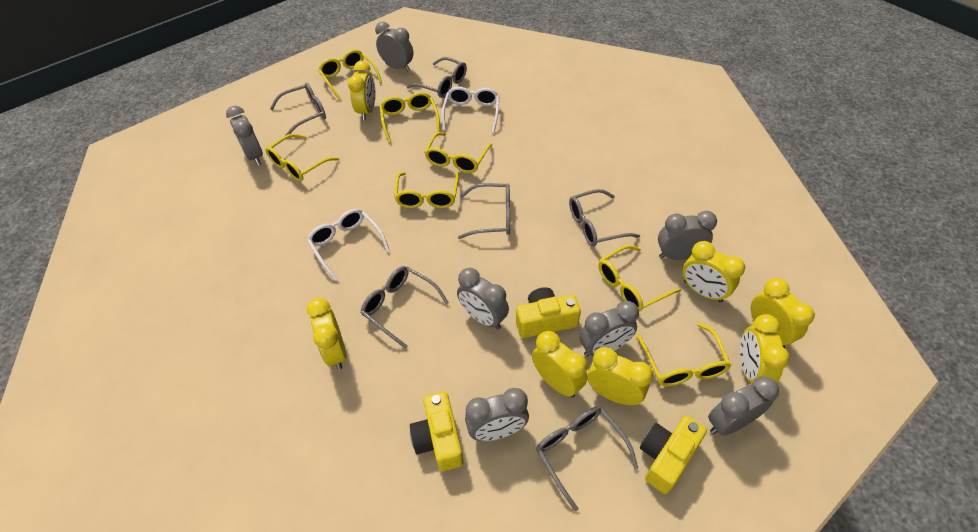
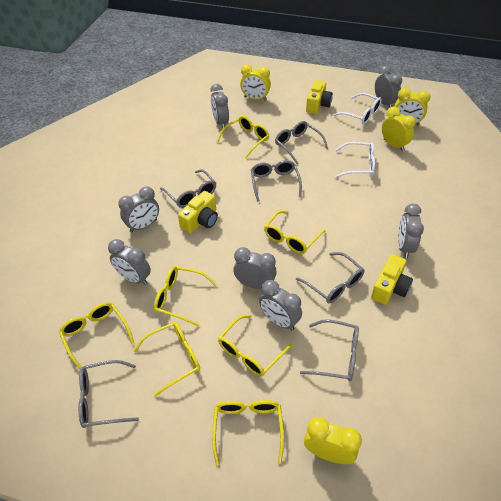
yellow clock: 7 -> 4

